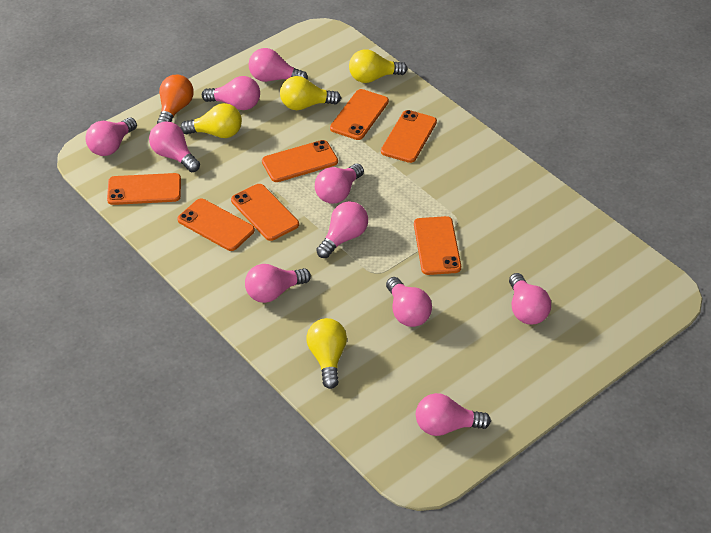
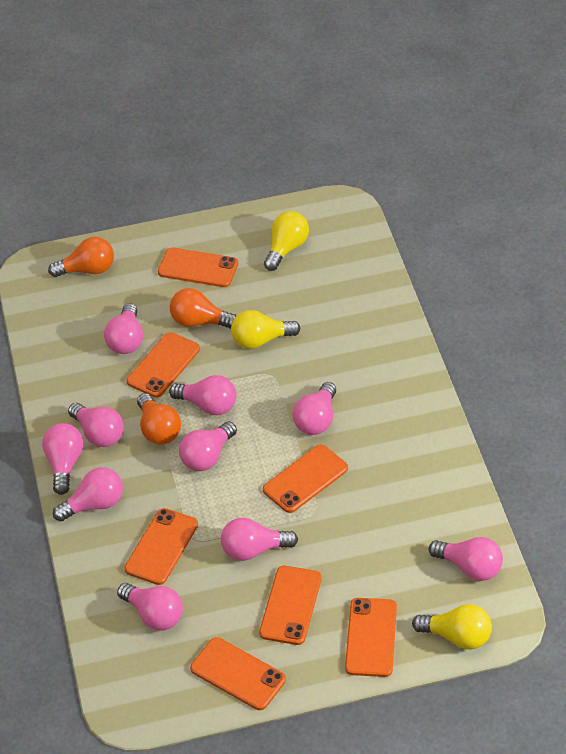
orange light bulb: 1 -> 3
yellow light bulb: 4 -> 3

